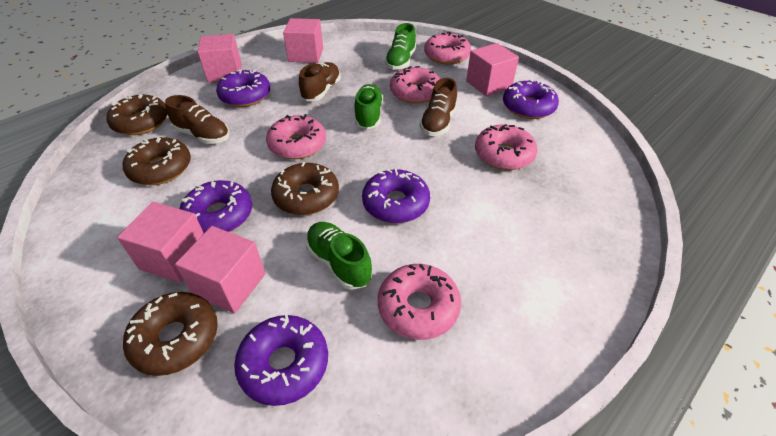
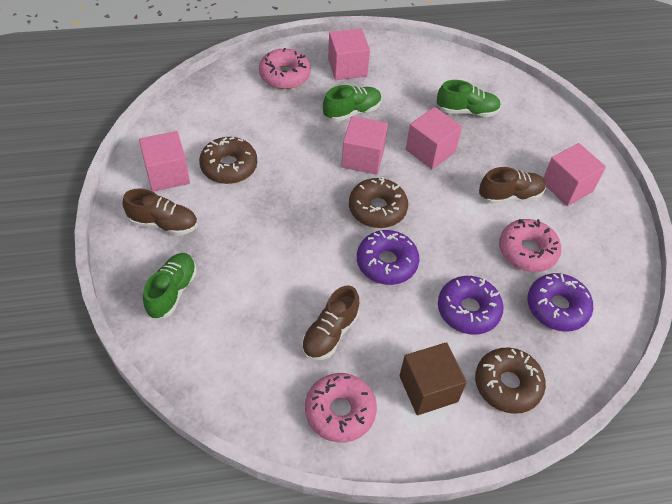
brown cube: 0 -> 1
brown donut: 4 -> 3
pink donut: 5 -> 3
purple donut: 5 -> 3

